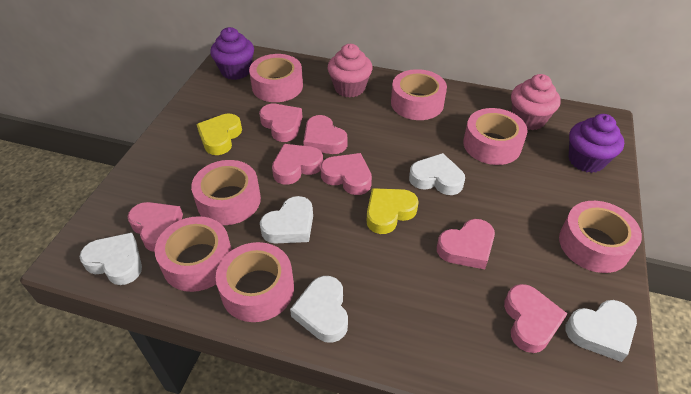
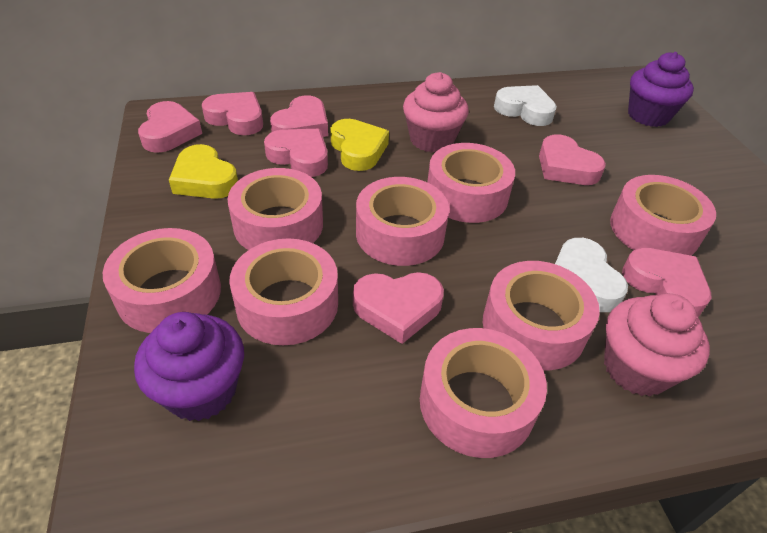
pink tape: 7 -> 8
white heart: 5 -> 2

